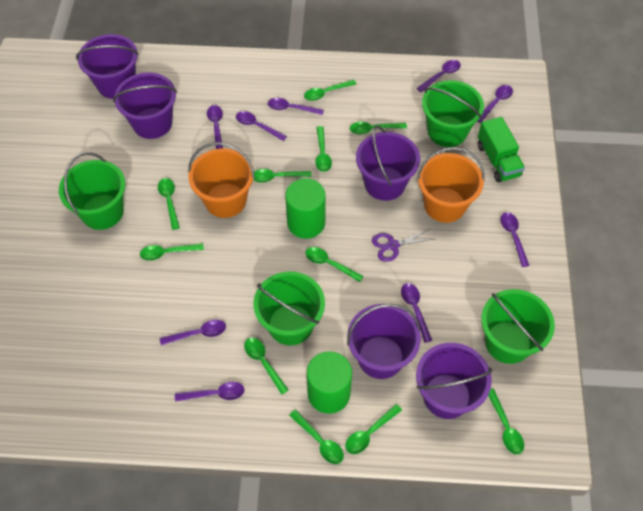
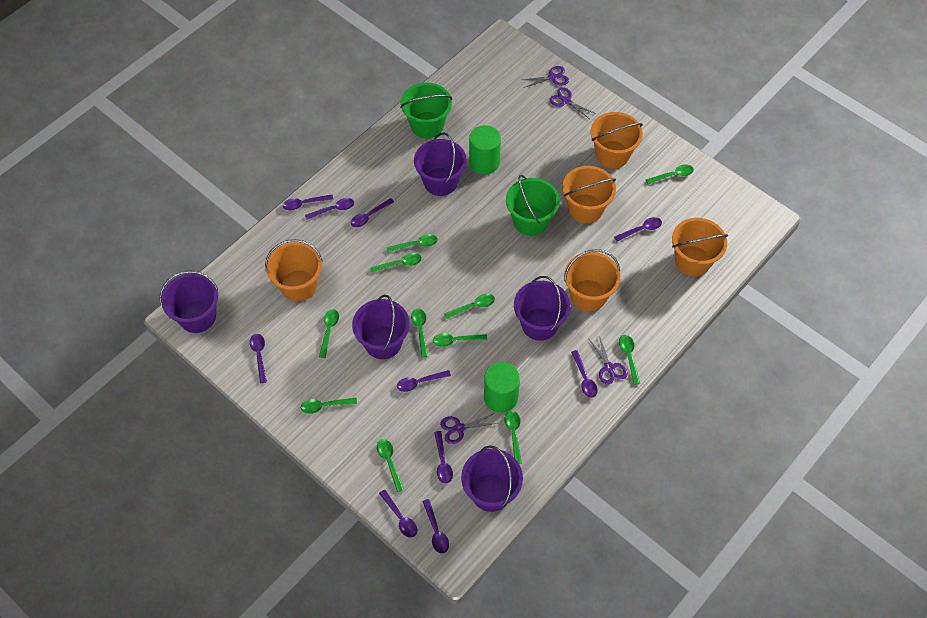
green bucket: 4 -> 2
green truck: 1 -> 0
orange bucket: 2 -> 5
purple scissors: 1 -> 4
purple spoon: 9 -> 10

